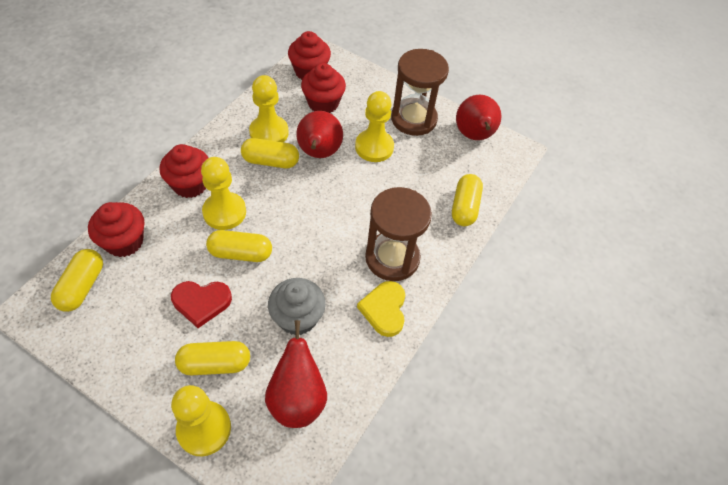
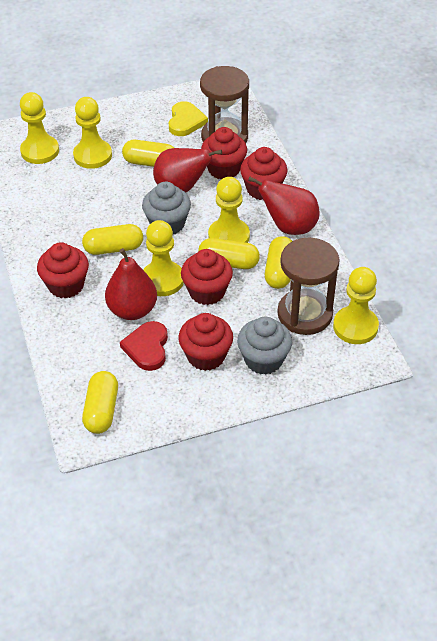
grey cupcake: 1 -> 2
red cupcake: 4 -> 5
yellow pawn: 4 -> 5

